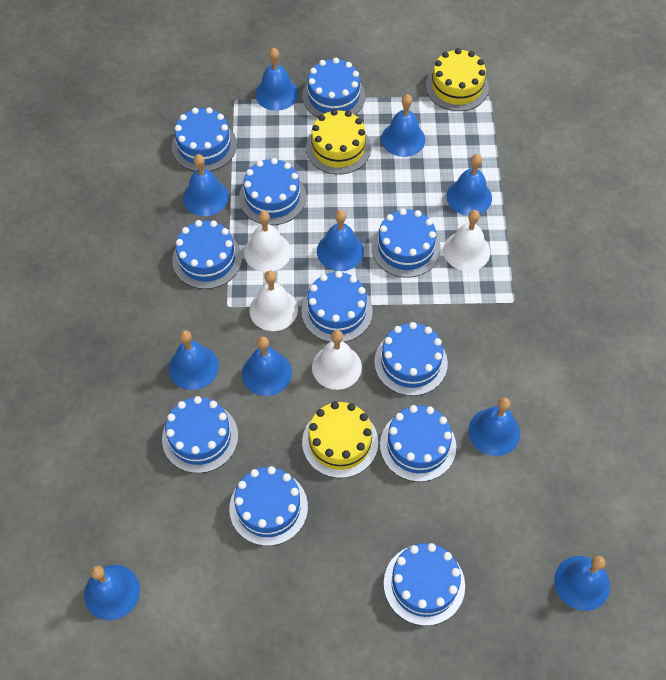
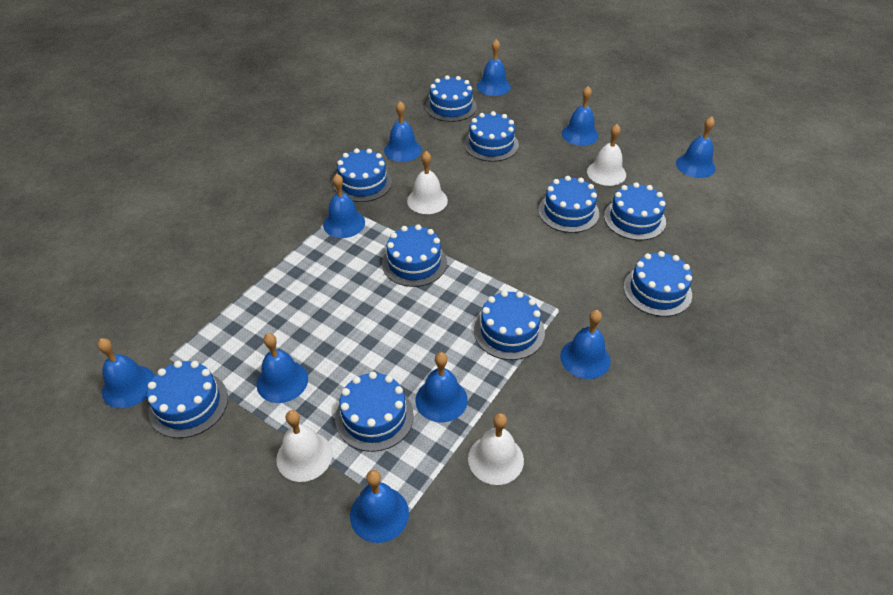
blue cake: 11 -> 10
yellow cake: 3 -> 0

